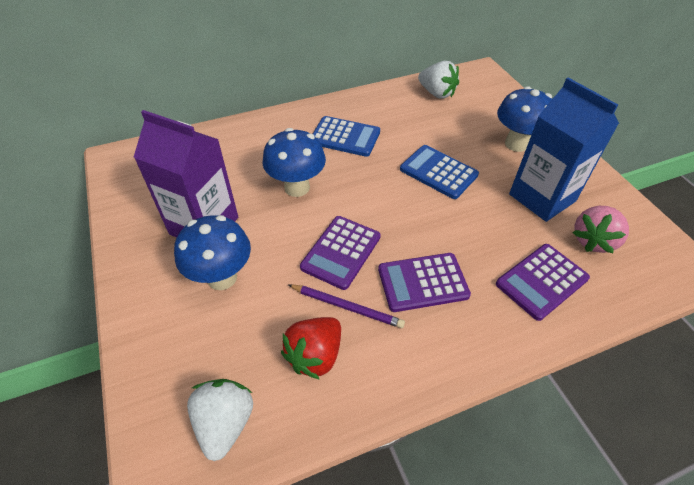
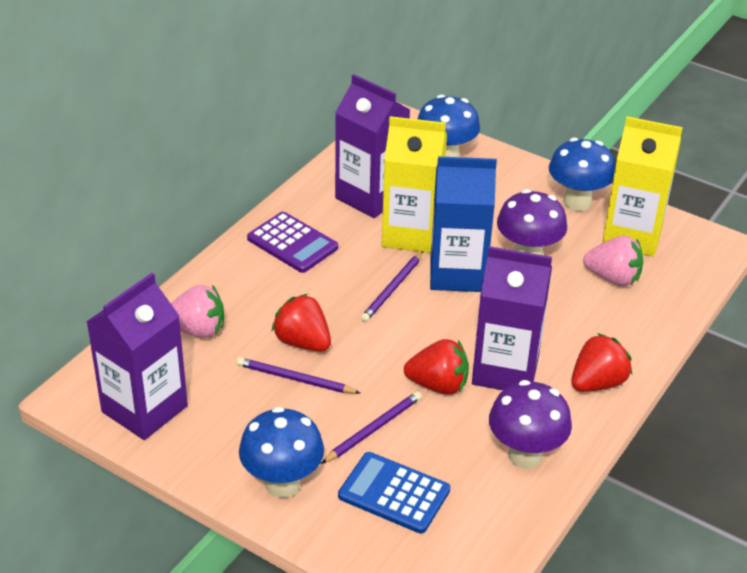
blue calculator: 2 -> 1
pink strawberry: 1 -> 2
purple calculator: 3 -> 1
purple carton: 1 -> 3
purple mushroom: 0 -> 2
purple pencil: 1 -> 3
red strawberry: 1 -> 3
white strawberry: 2 -> 0
yellow carton: 0 -> 2

